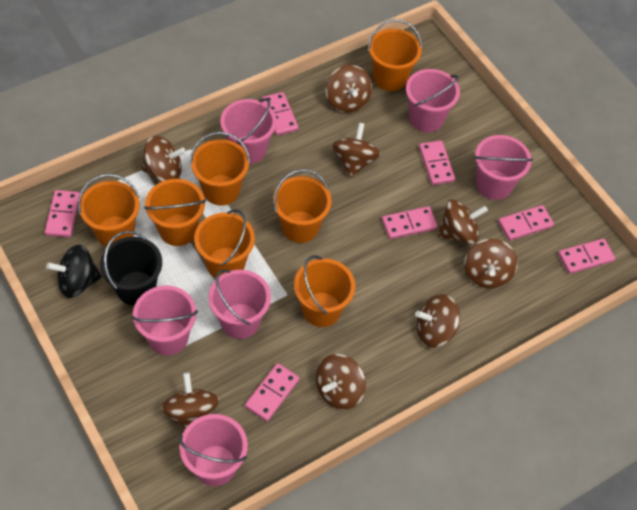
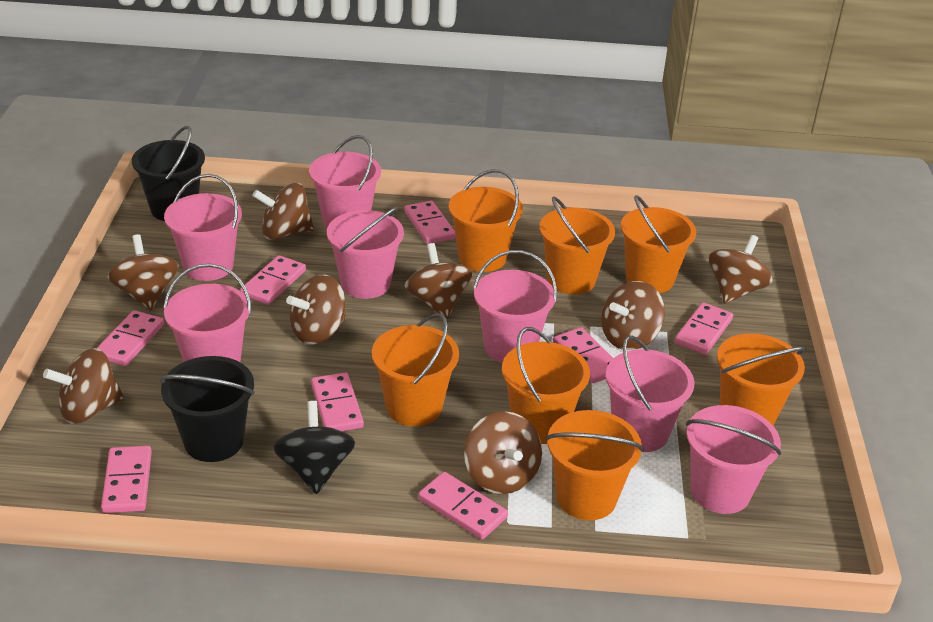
black bucket: 1 -> 2
pink bucket: 6 -> 7
pink domino: 7 -> 8

